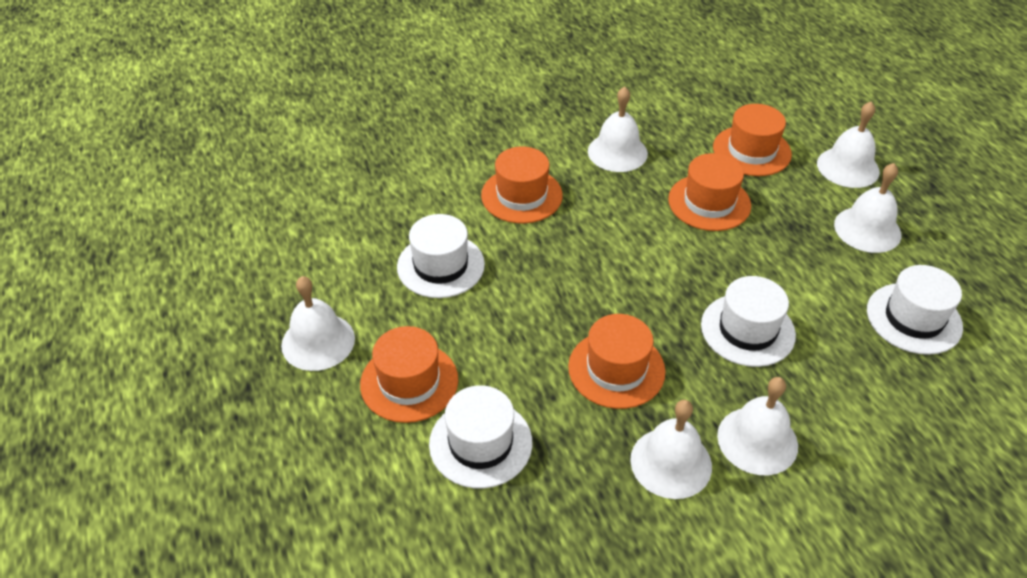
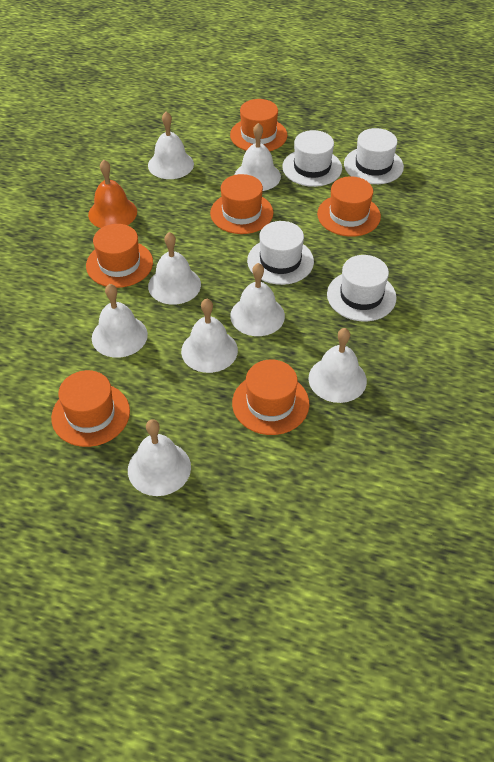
orange bell: 0 -> 1
orange hat: 5 -> 6
white bell: 6 -> 8

